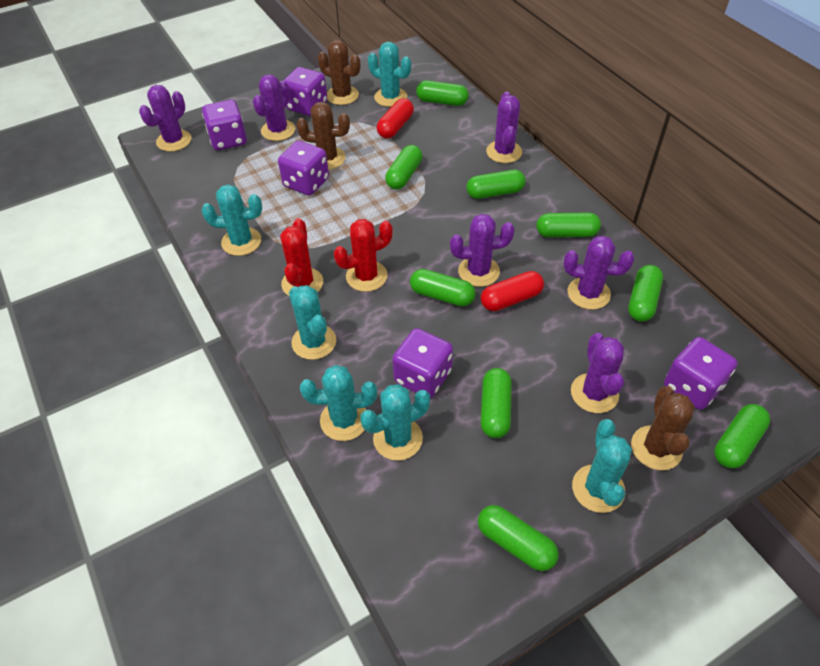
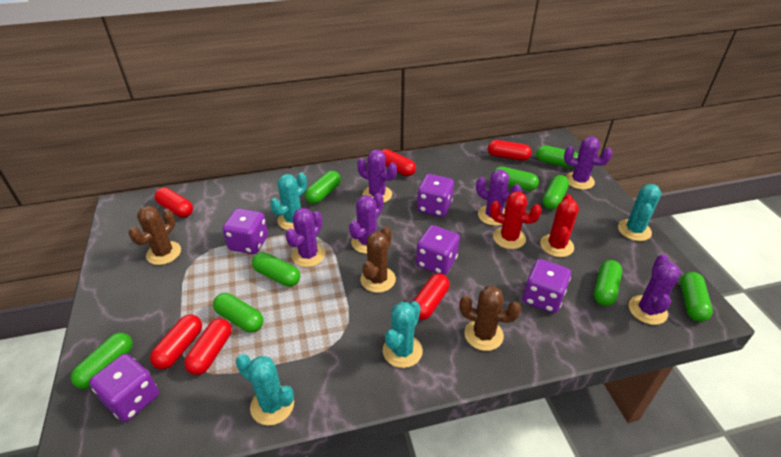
red capsule: 2 -> 6
turquoise cactus: 6 -> 4

